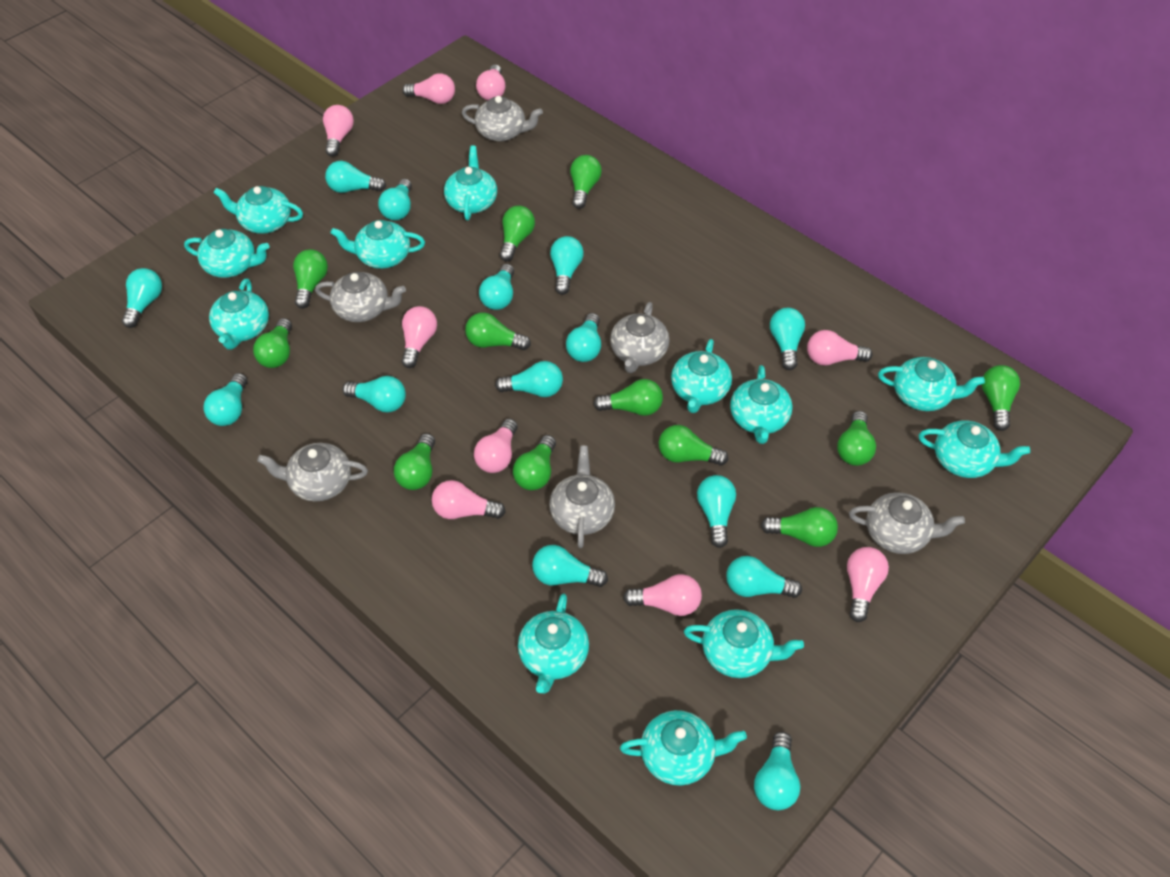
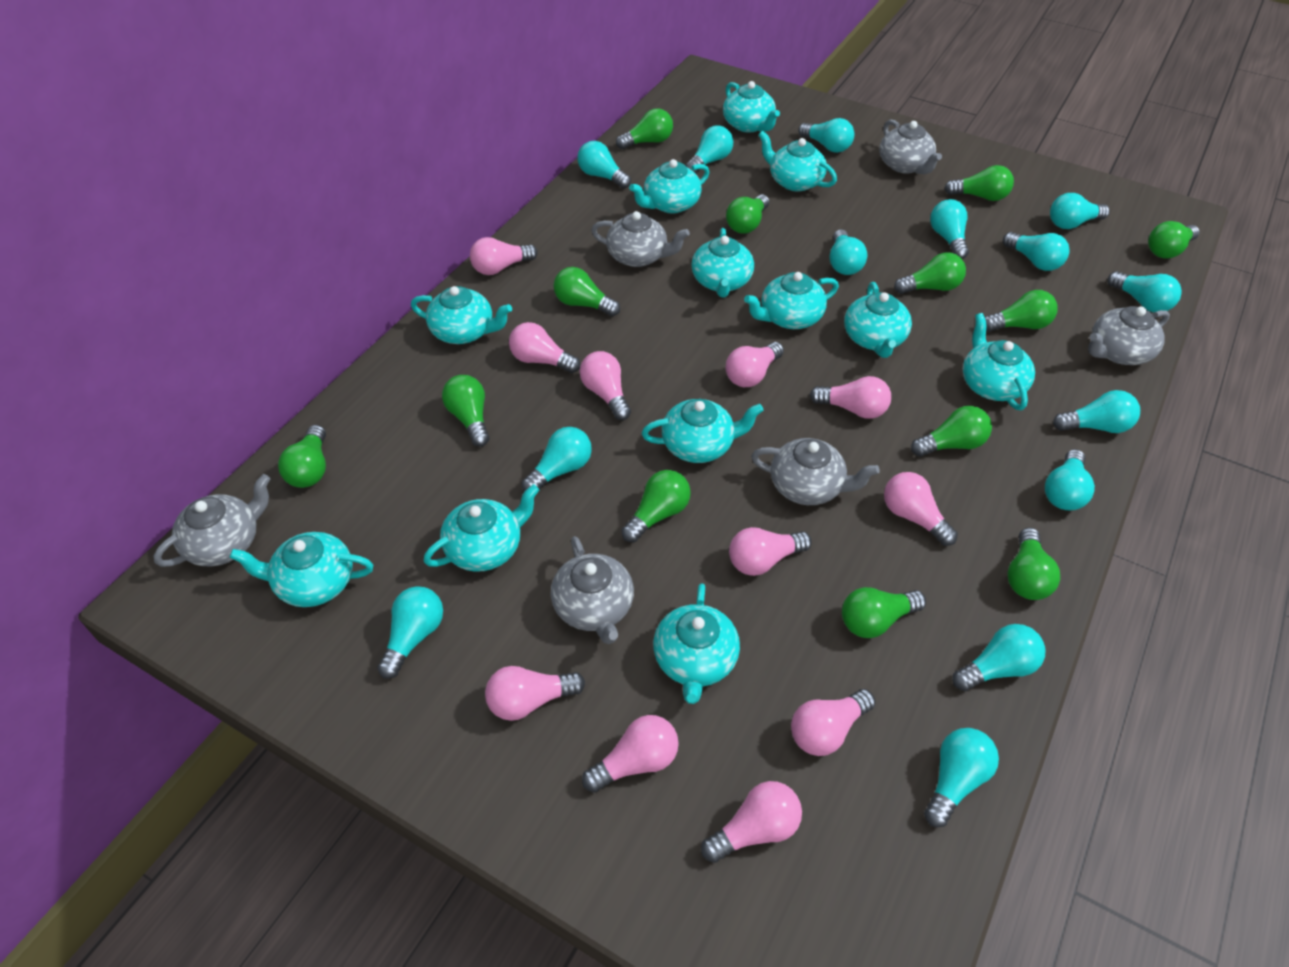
green light bulb: 12 -> 13
pink light bulb: 9 -> 11

